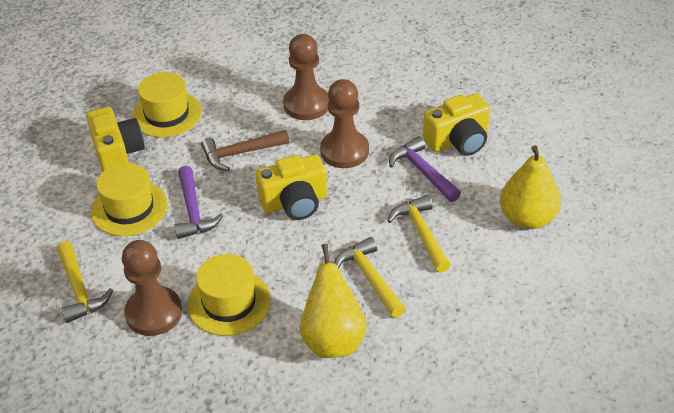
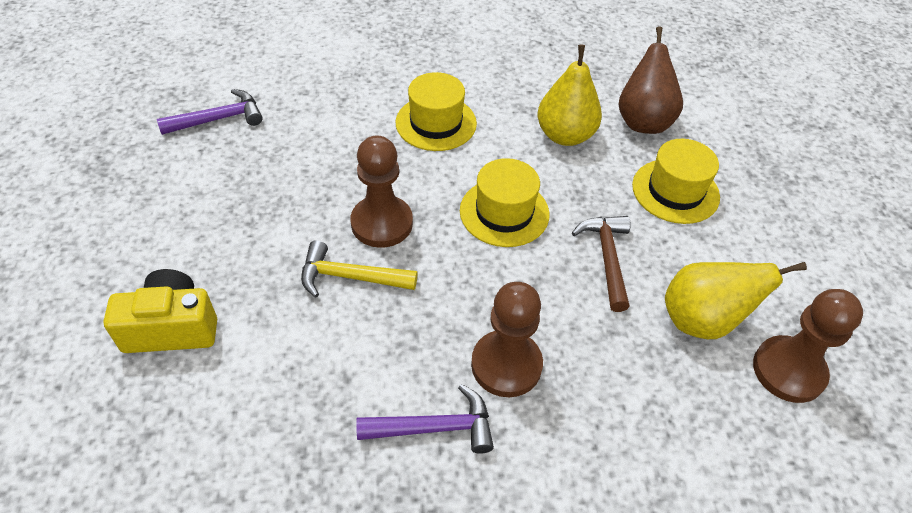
brown pear: 0 -> 1
yellow camera: 3 -> 1
yellow hammer: 3 -> 1

